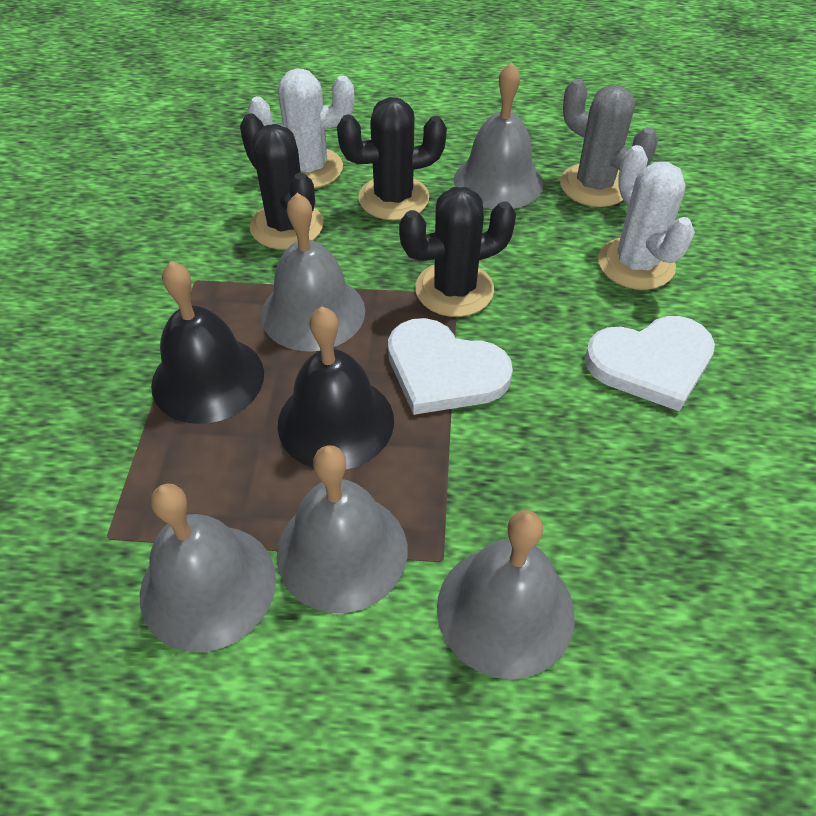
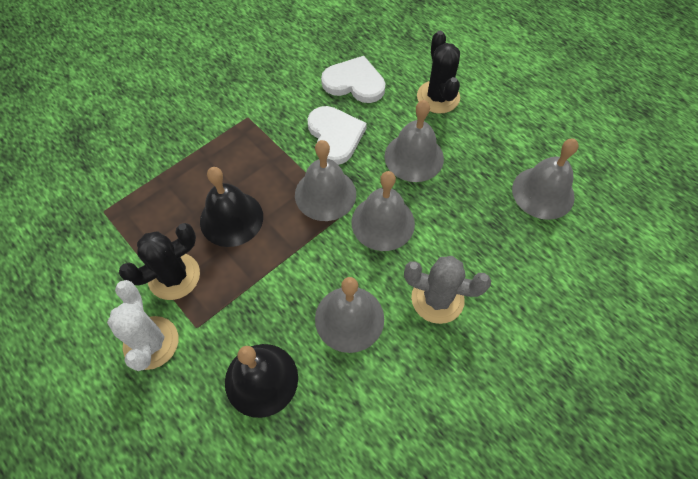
black cactus: 3 -> 2
white cactus: 2 -> 1

